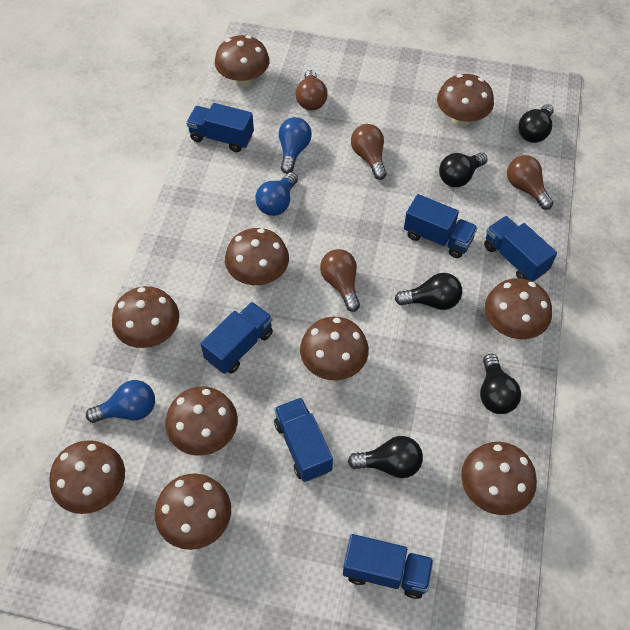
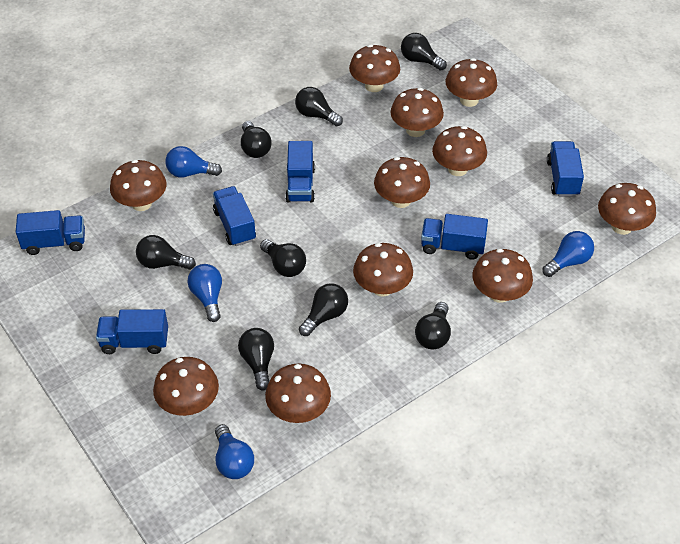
black light bulb: 5 -> 8
blue light bulb: 3 -> 4
brown light bulb: 4 -> 0
brown mushroom: 10 -> 11

